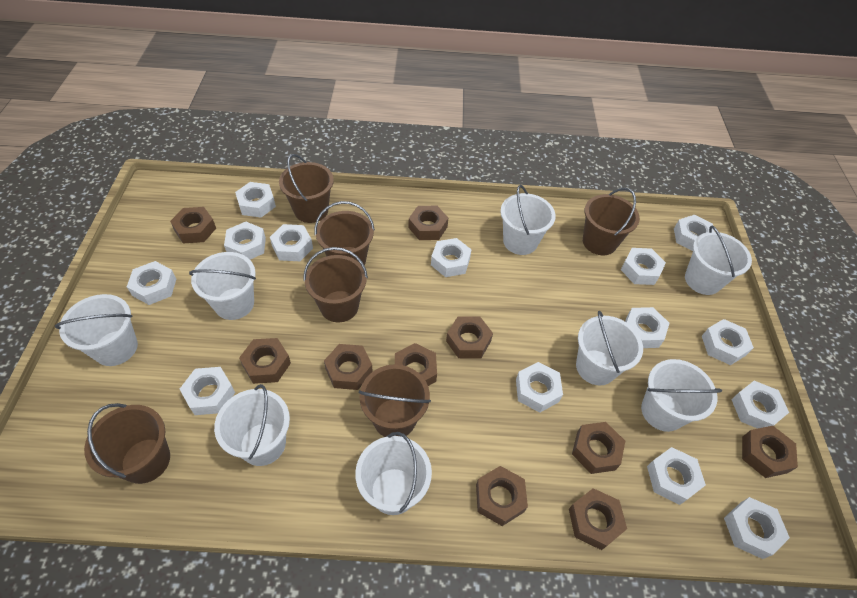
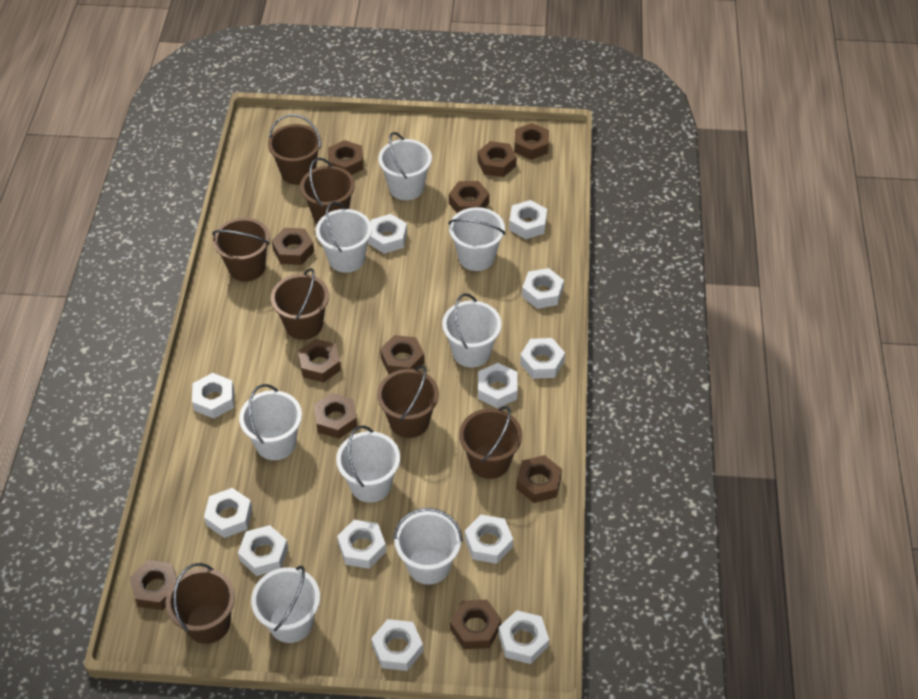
brown bucket: 6 -> 7
brown nut: 10 -> 11
white nut: 14 -> 12

